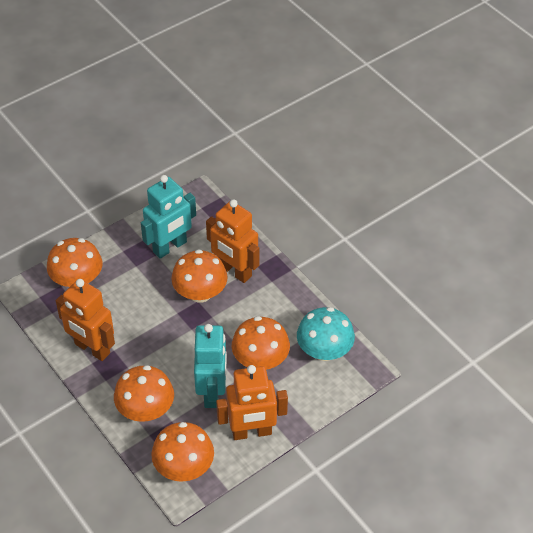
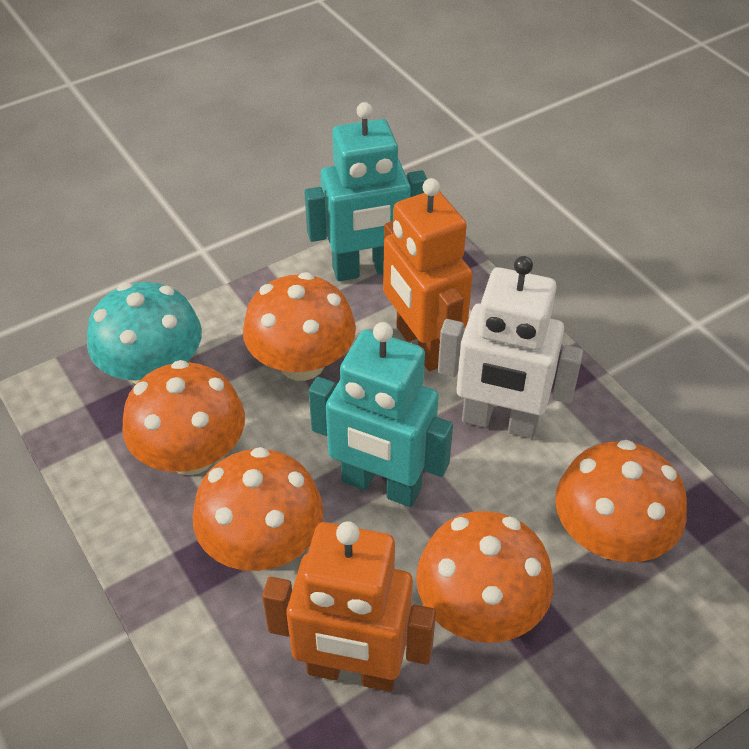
orange robot: 3 -> 2
white robot: 0 -> 1

